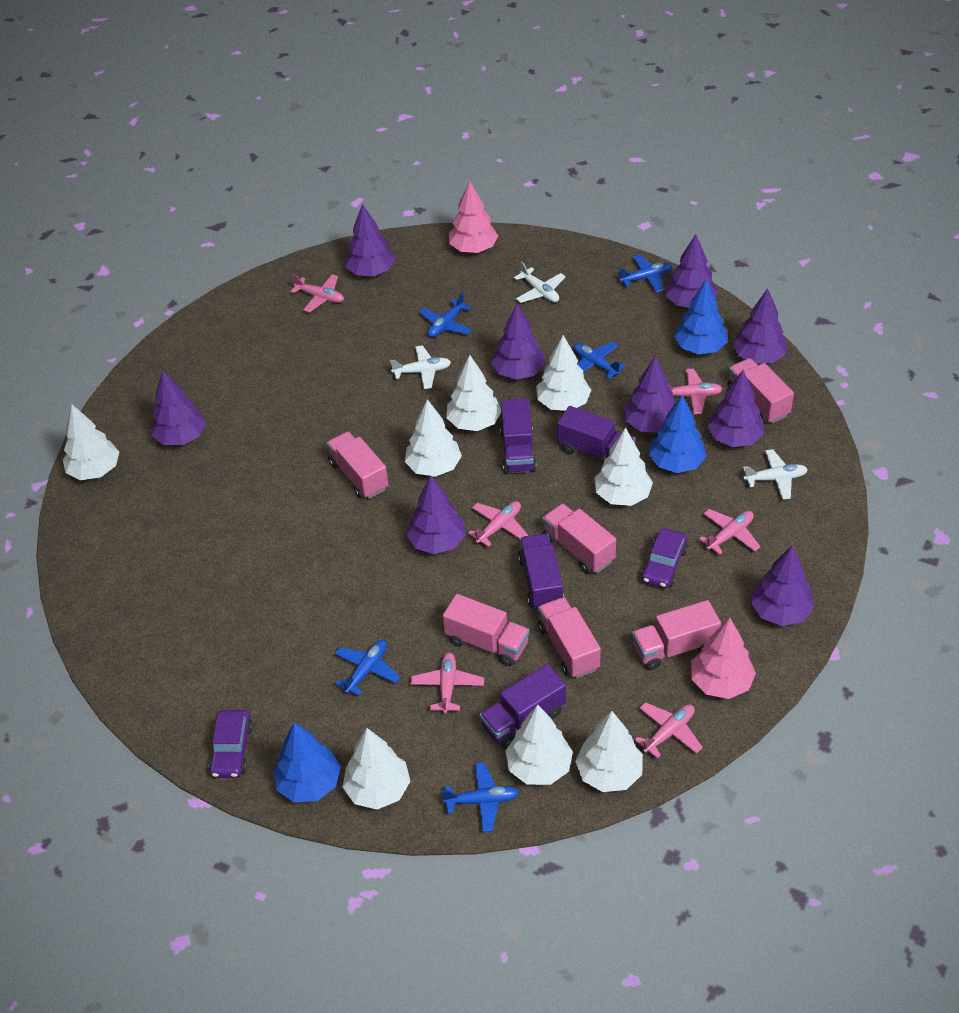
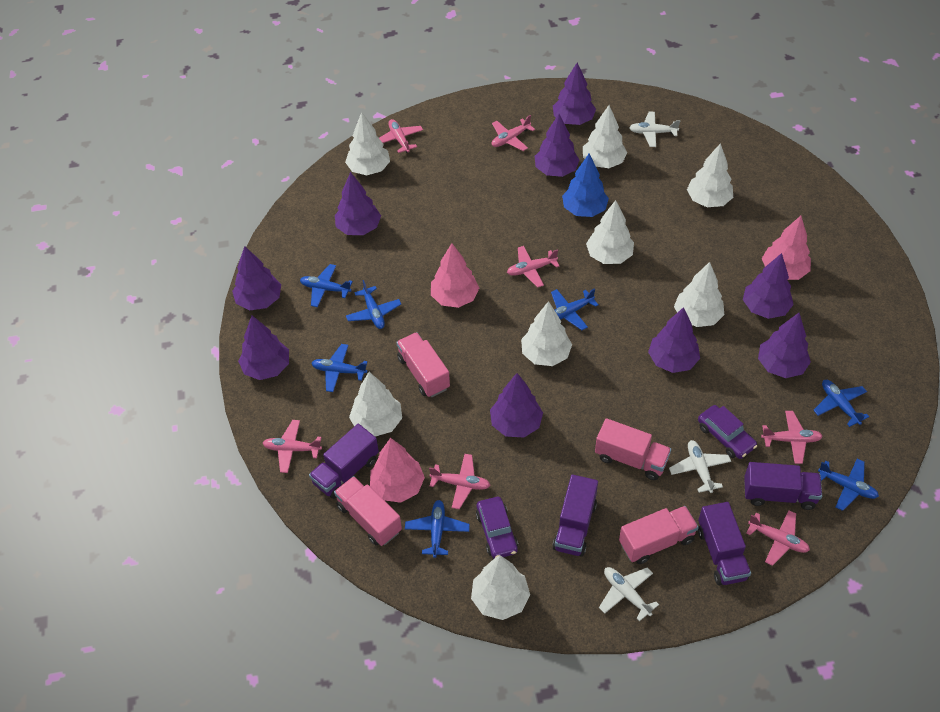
blue plane: 5 -> 7
blue tree: 3 -> 1
pink plane: 6 -> 7
pink tree: 2 -> 3
pink truck: 6 -> 4

